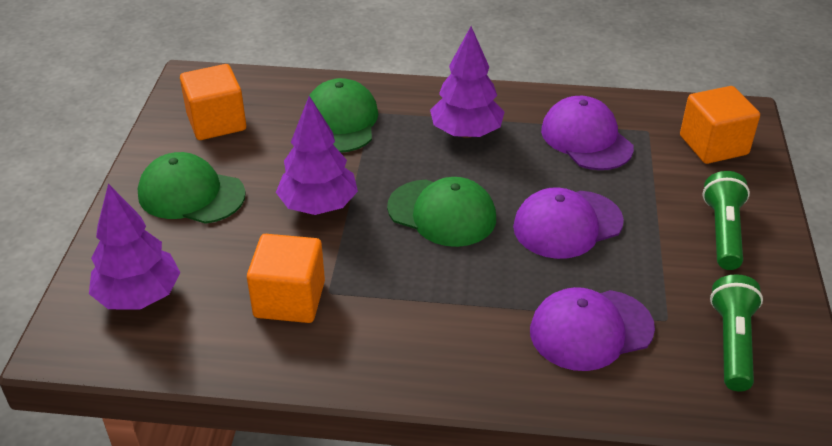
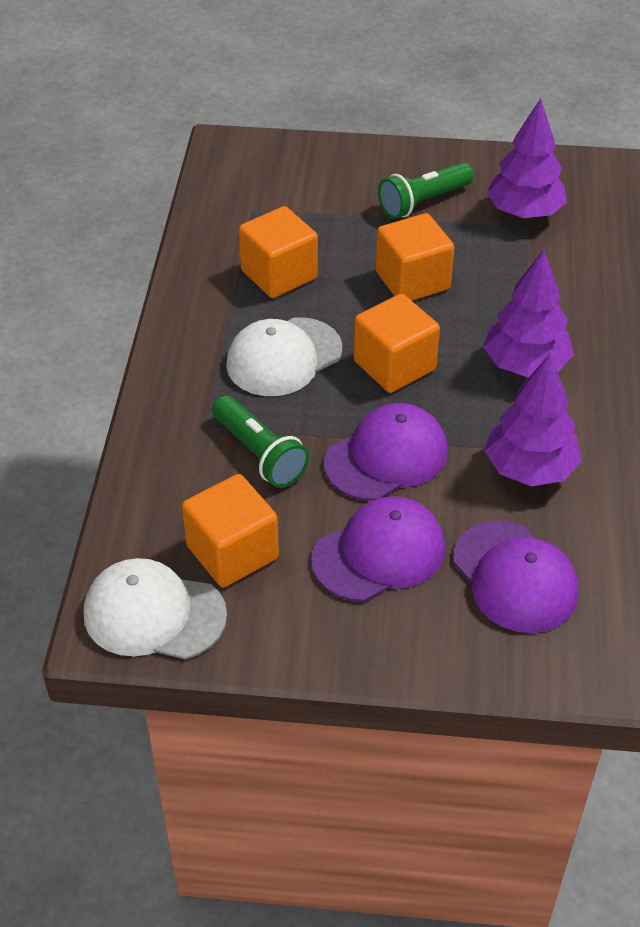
green cap: 3 -> 0
orange cube: 3 -> 4
white cap: 0 -> 2

